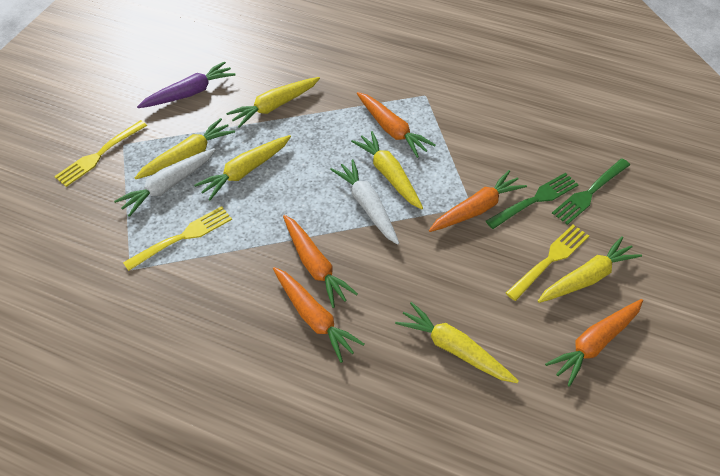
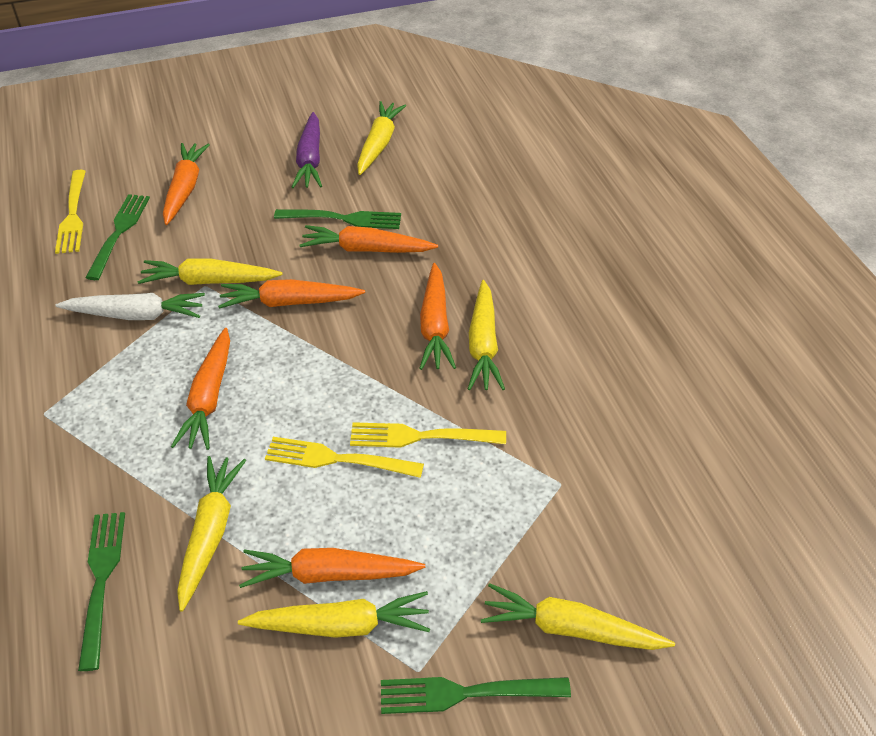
green fork: 2 -> 4
orange carrot: 5 -> 6
white carrot: 2 -> 1

